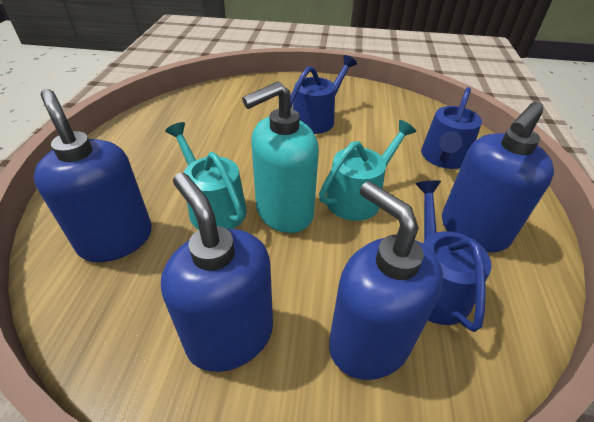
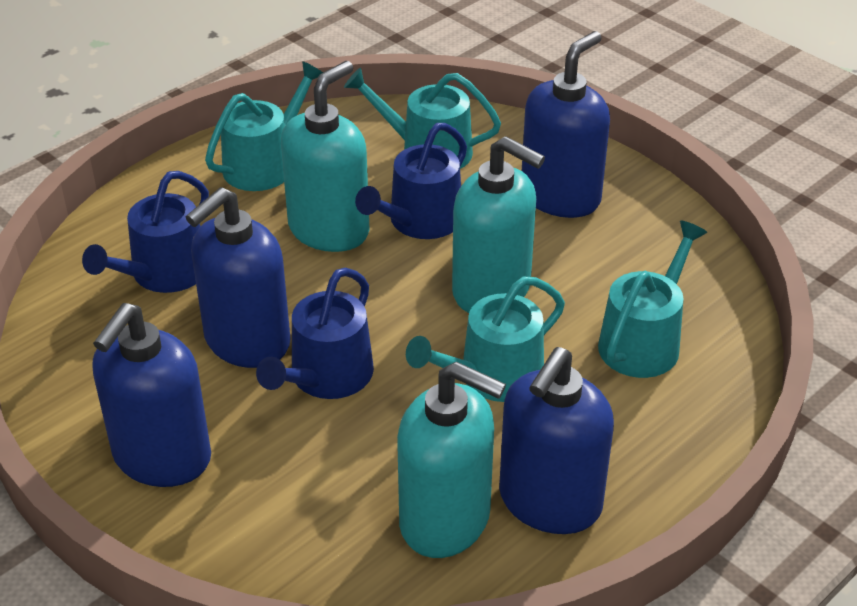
turquoise soap dispenser: 1 -> 3
turquoise watering can: 2 -> 4

